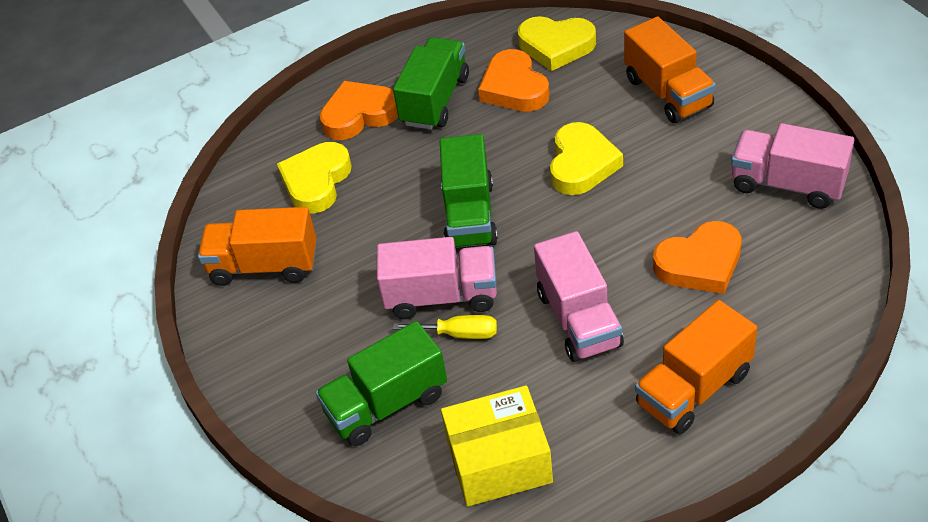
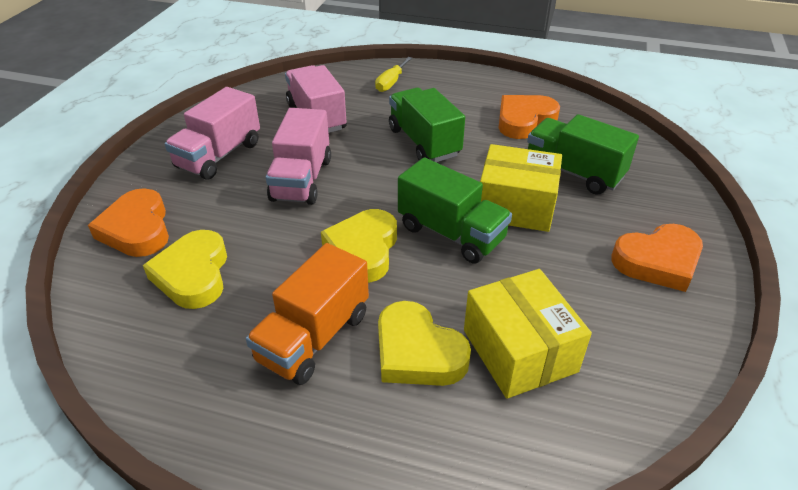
orange truck: 3 -> 1
yellow box: 1 -> 2

